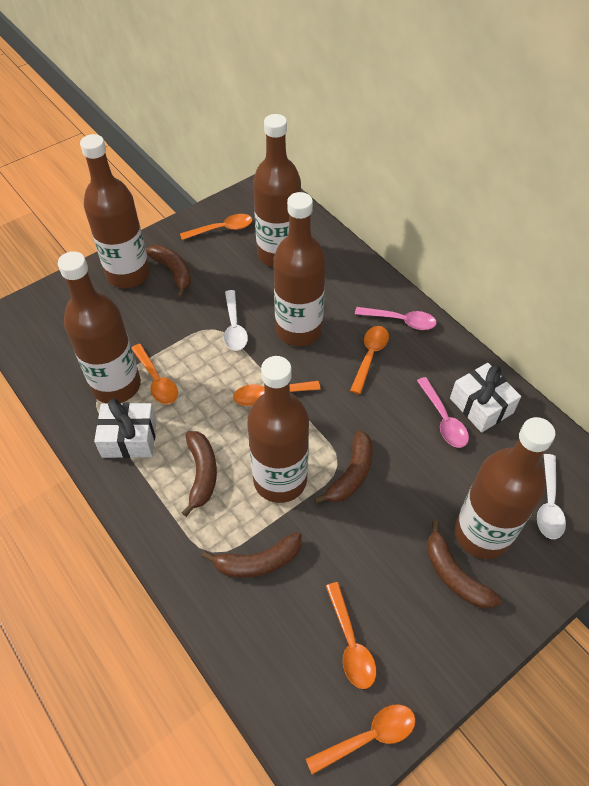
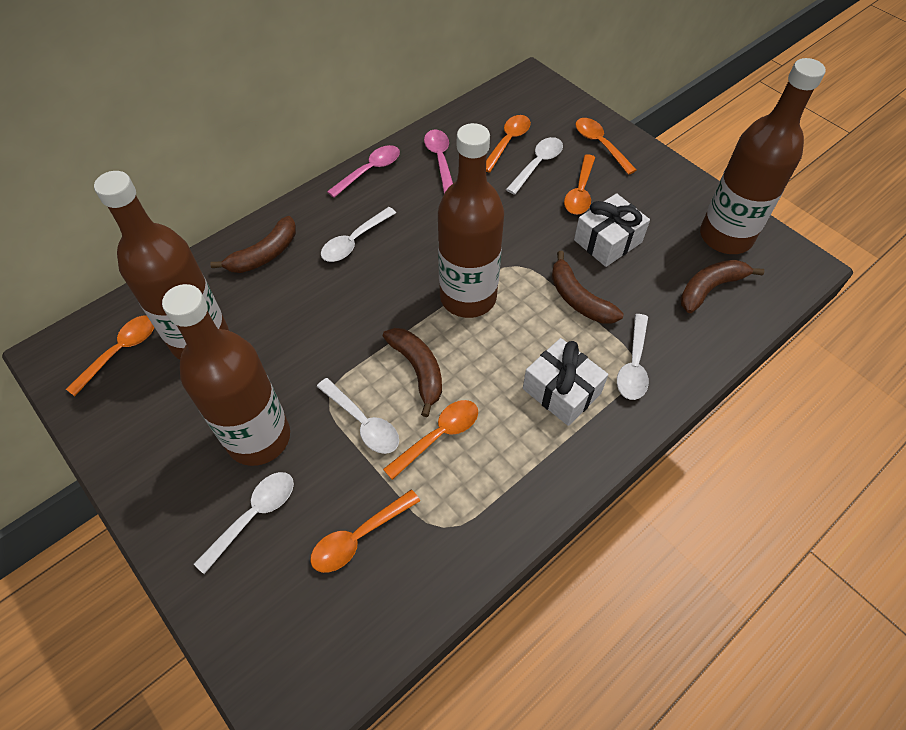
brown banana: 5 -> 4
brown bottle: 6 -> 4
white spoon: 2 -> 5

